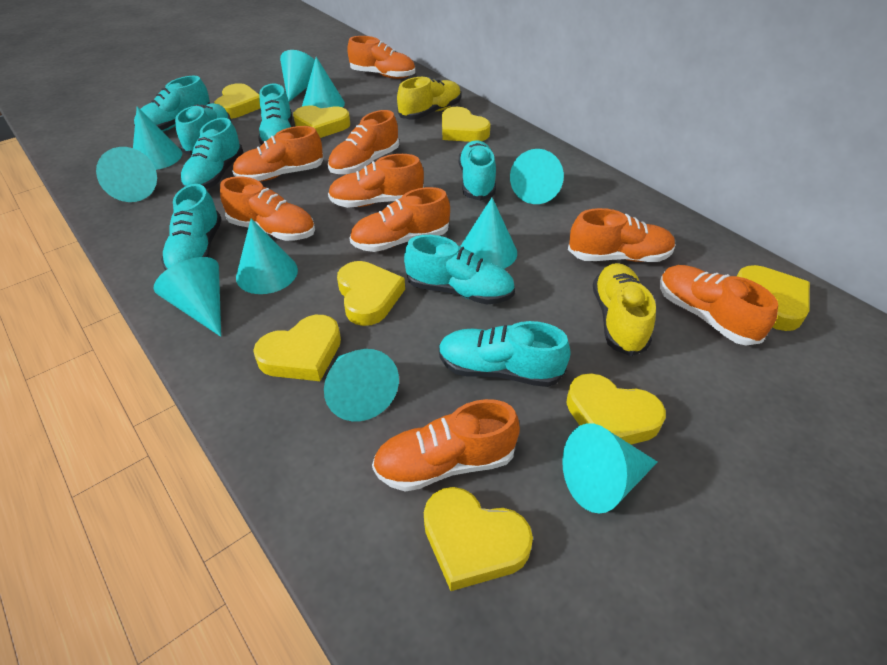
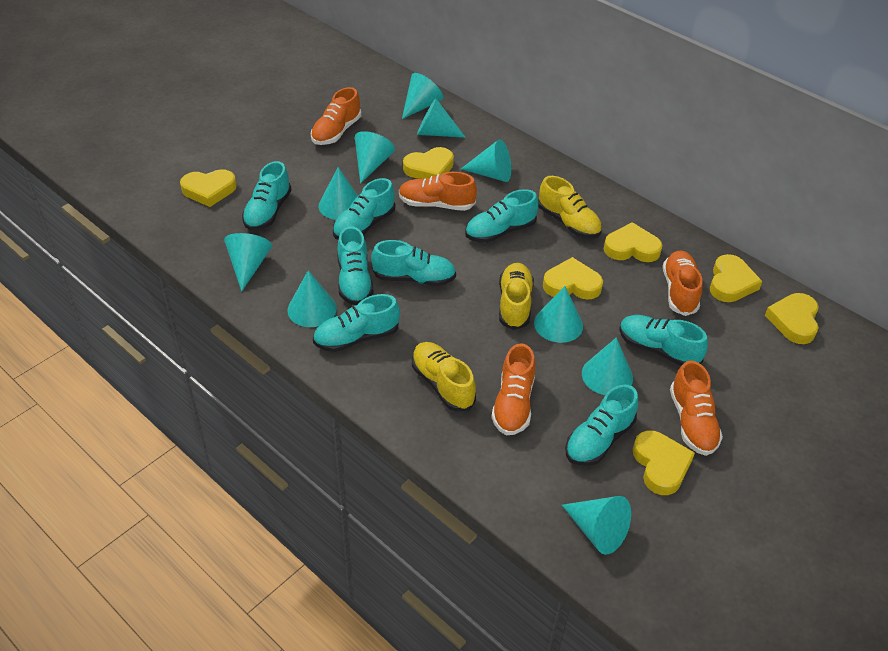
orange shoe: 9 -> 5
yellow heart: 8 -> 7
yellow shoe: 2 -> 3

